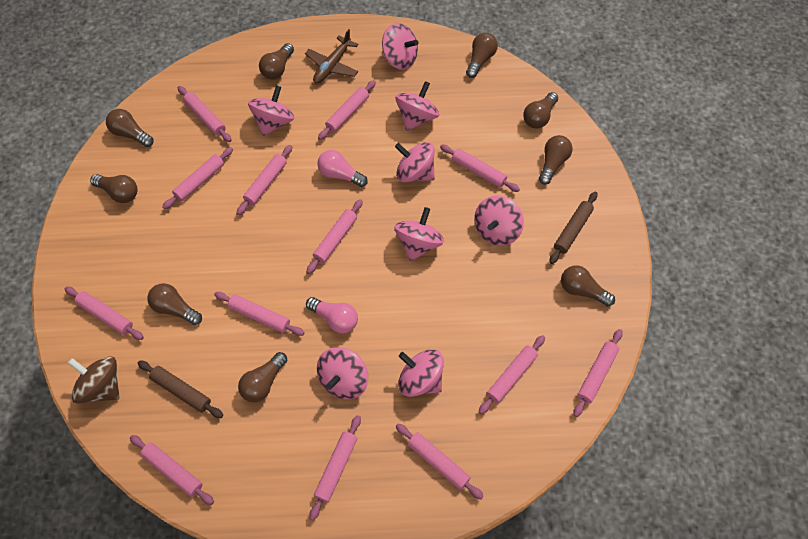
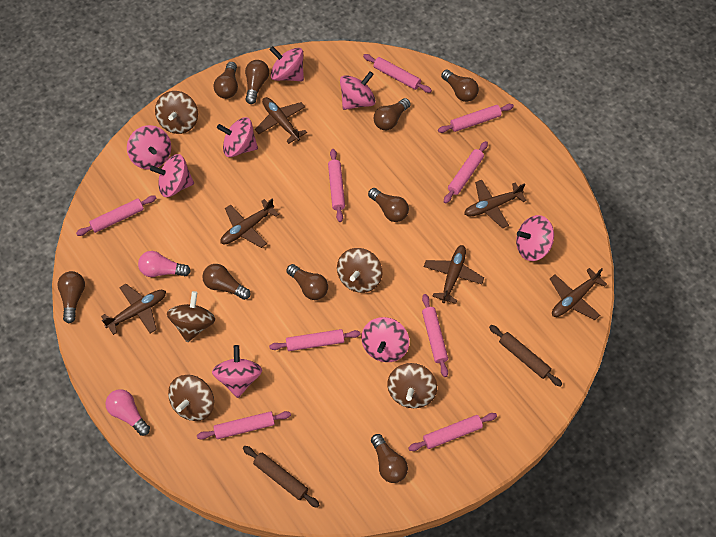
brown plane: 1 -> 6
brown spinning top: 1 -> 5
pink rolling pin: 13 -> 9

